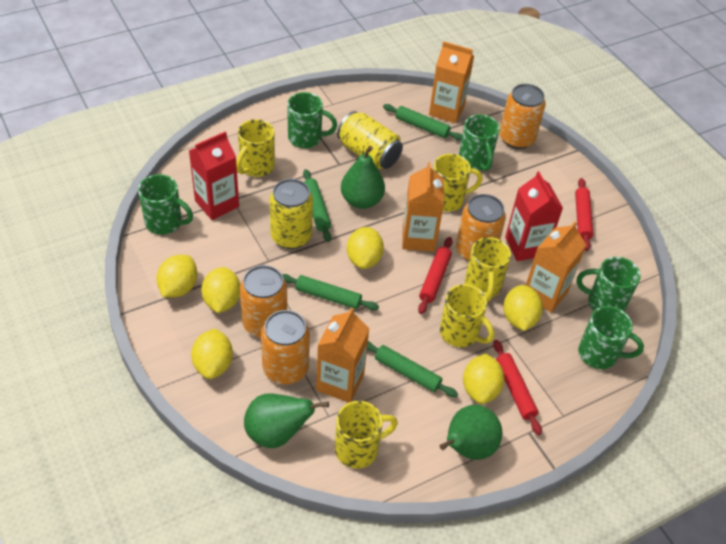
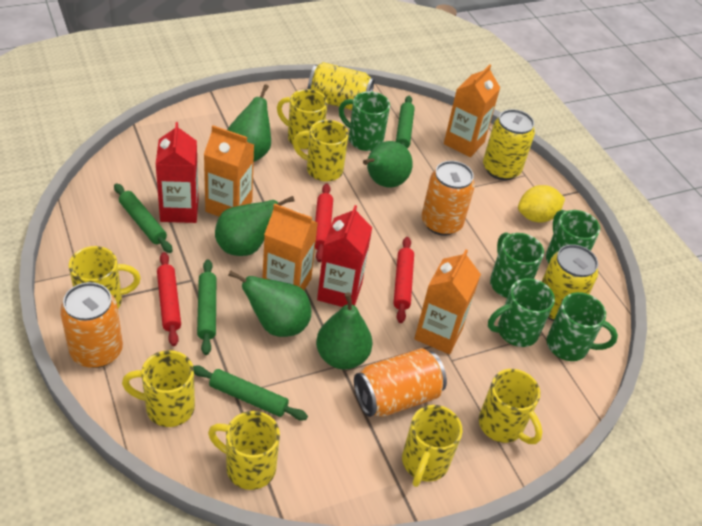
green pear: 3 -> 5
orange can: 4 -> 3
yellow can: 2 -> 3
yellow lemon: 6 -> 1
yellow mug: 5 -> 7

